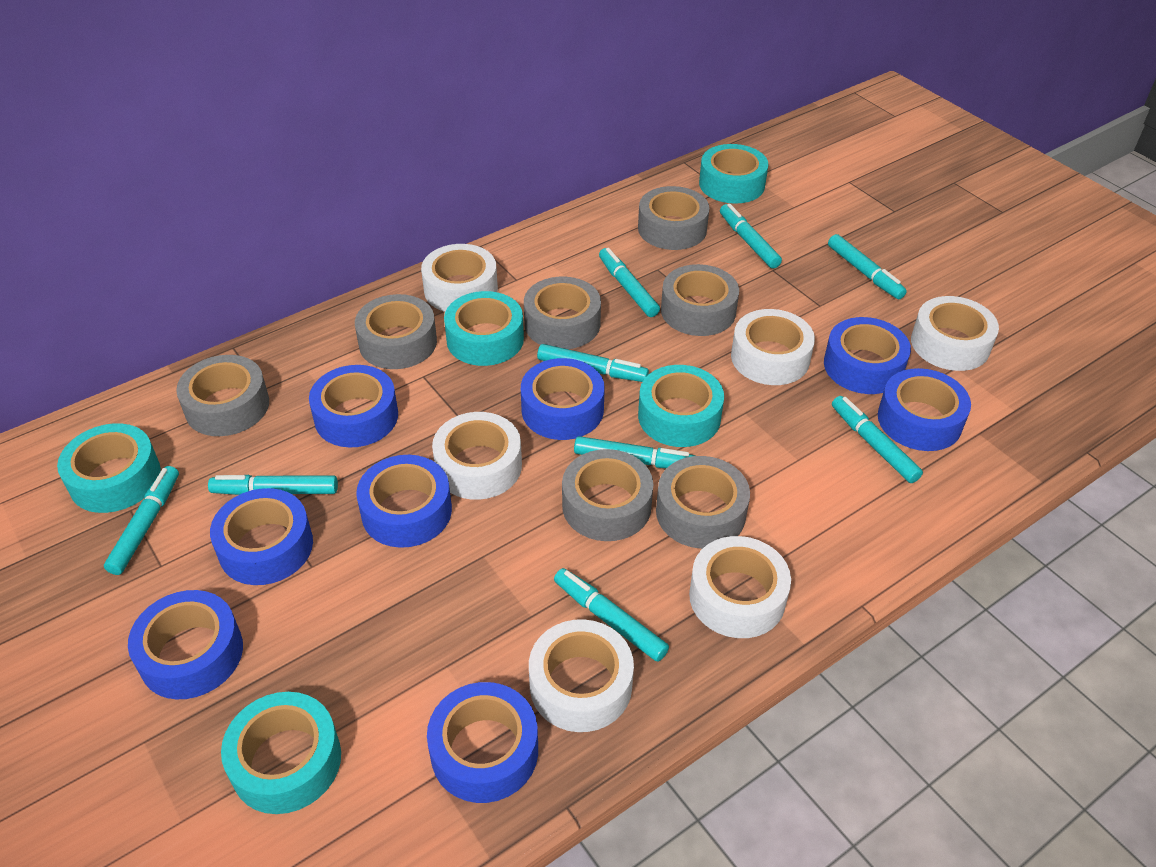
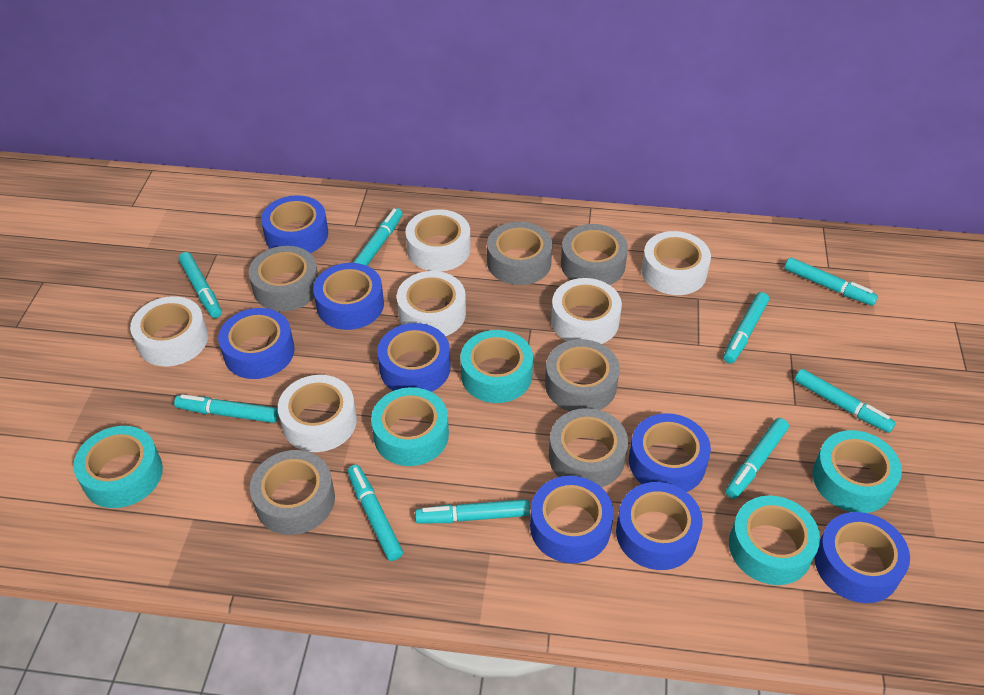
grey tape: 7 -> 6

